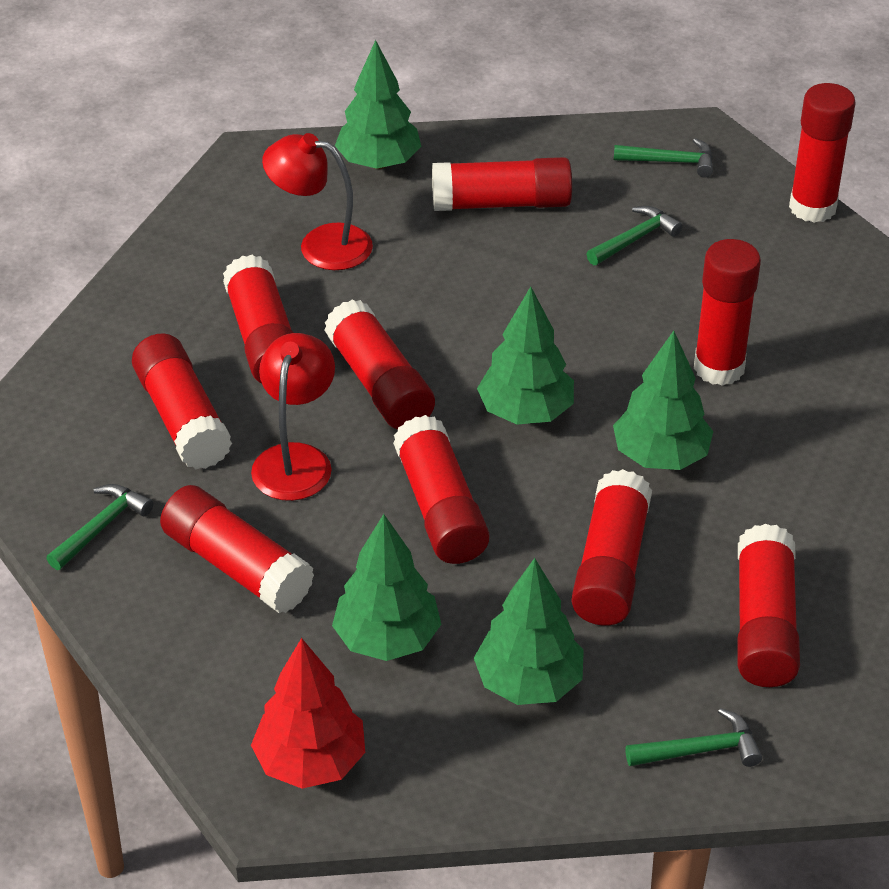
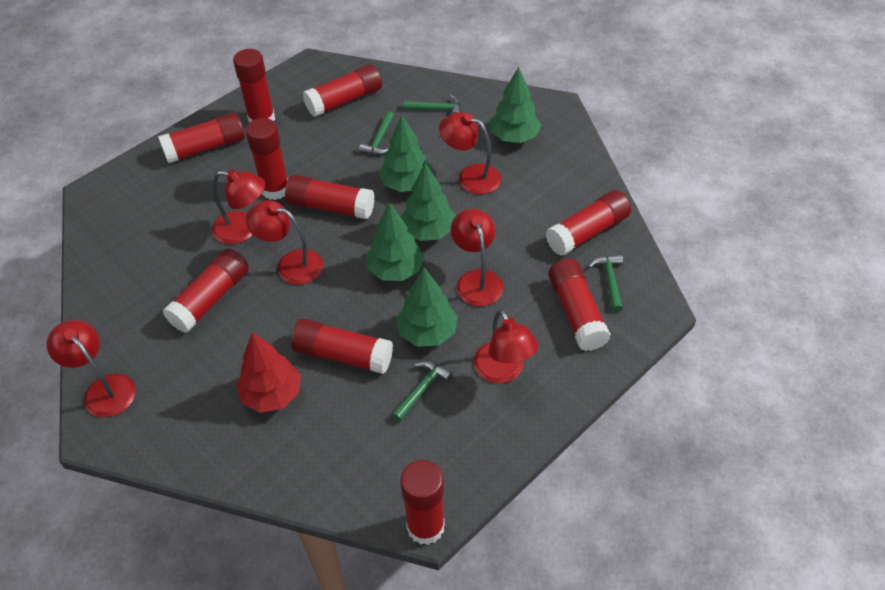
red lamp: 2 -> 6

